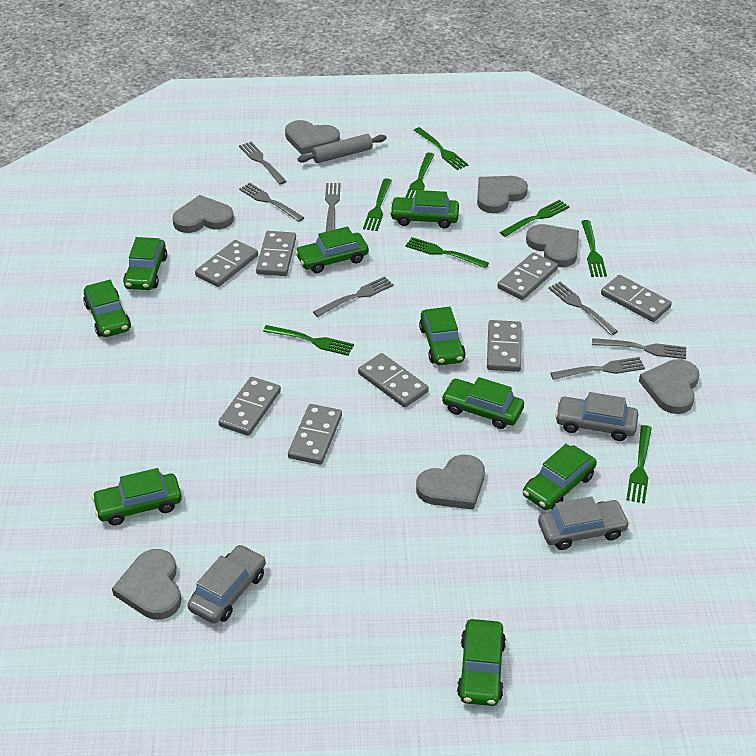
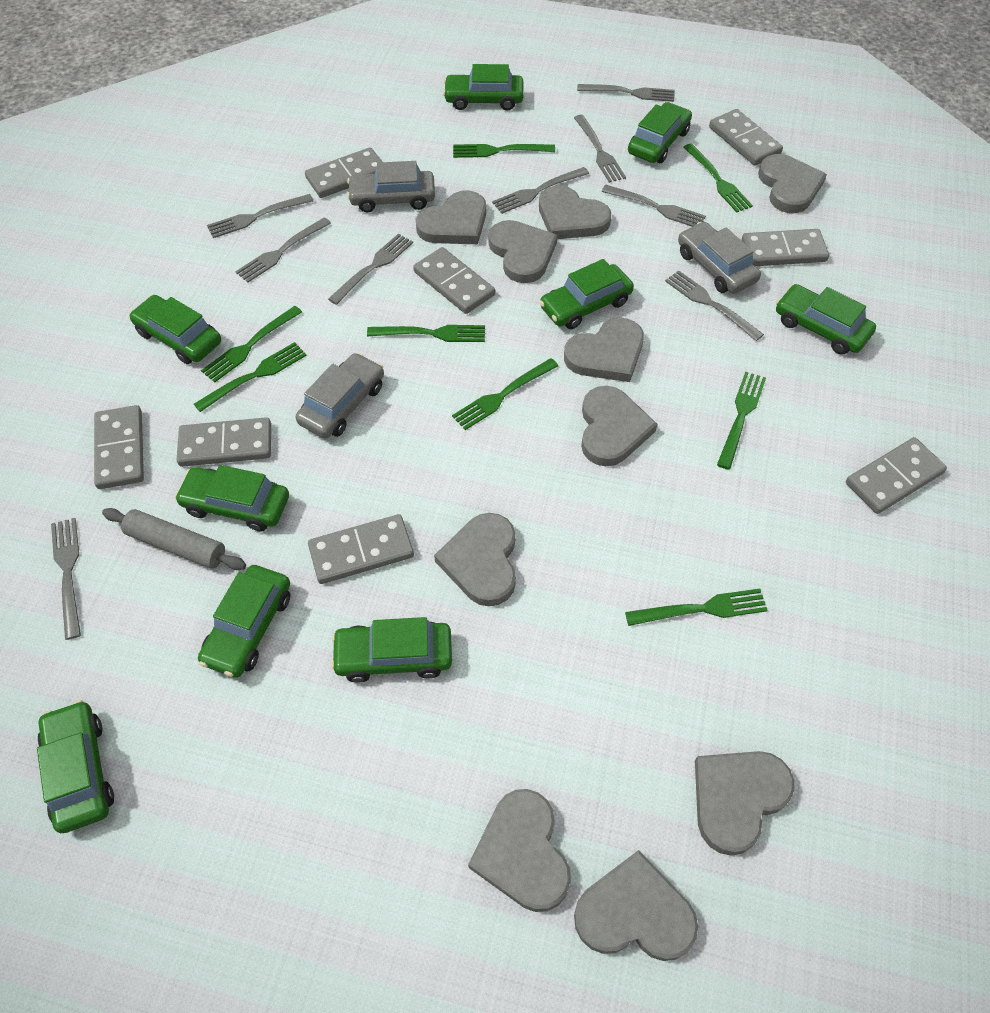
grey fork: 7 -> 9
grey heart: 7 -> 10

